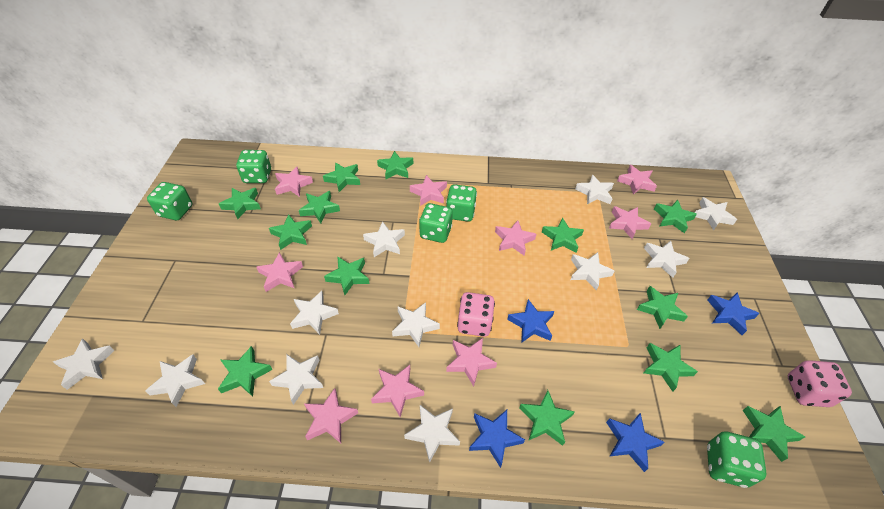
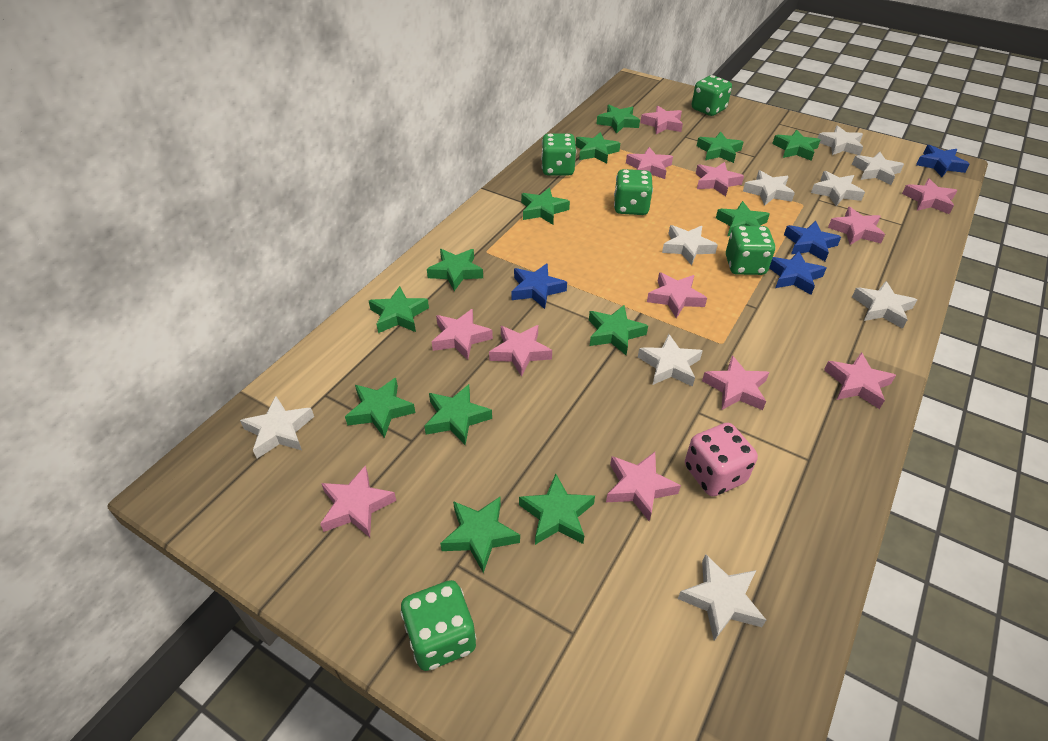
pink dice: 2 -> 1
pink star: 9 -> 12
white star: 11 -> 9

